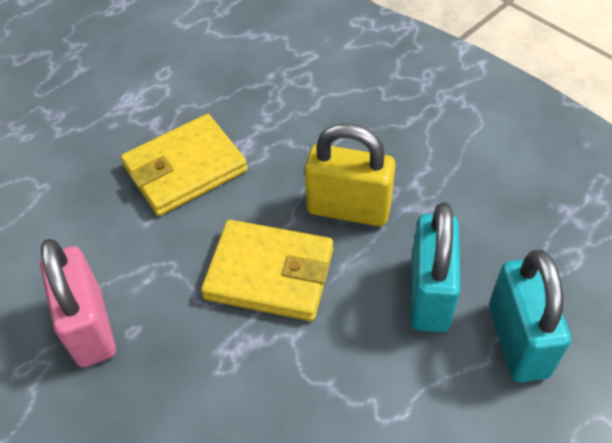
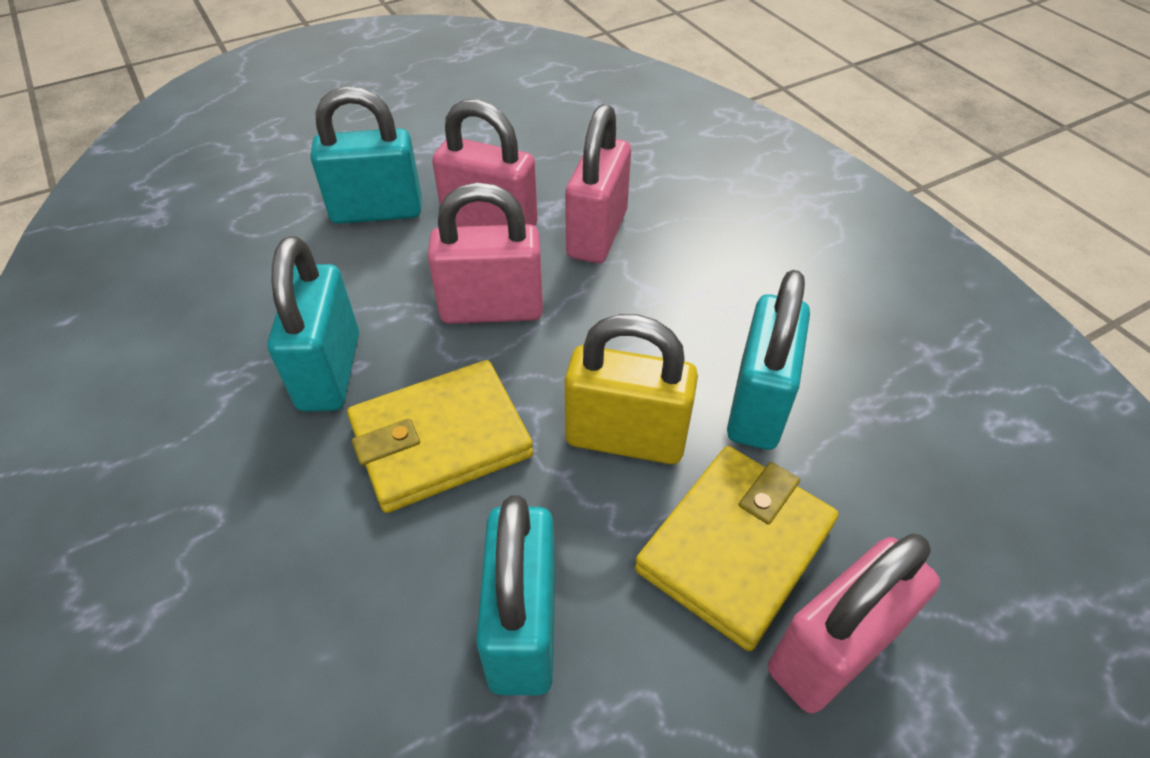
pink padlock: 1 -> 4
turquoise padlock: 2 -> 4

